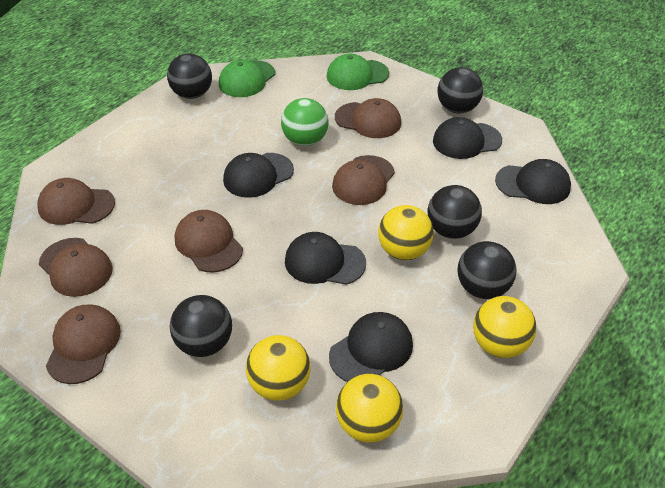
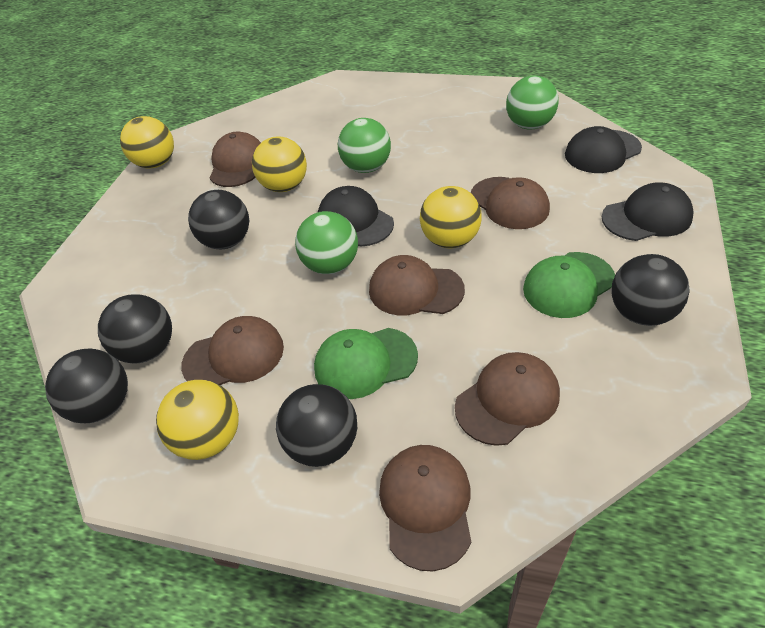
black cap: 5 -> 3
green ball: 1 -> 3

